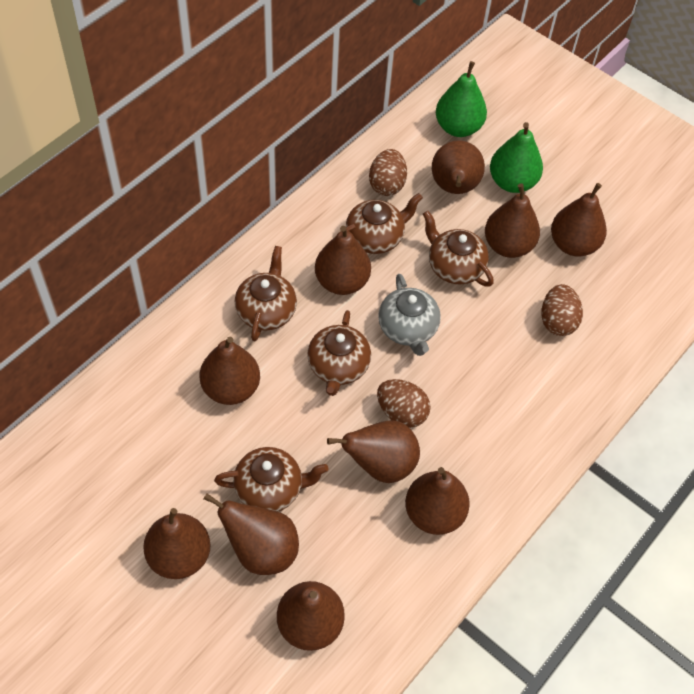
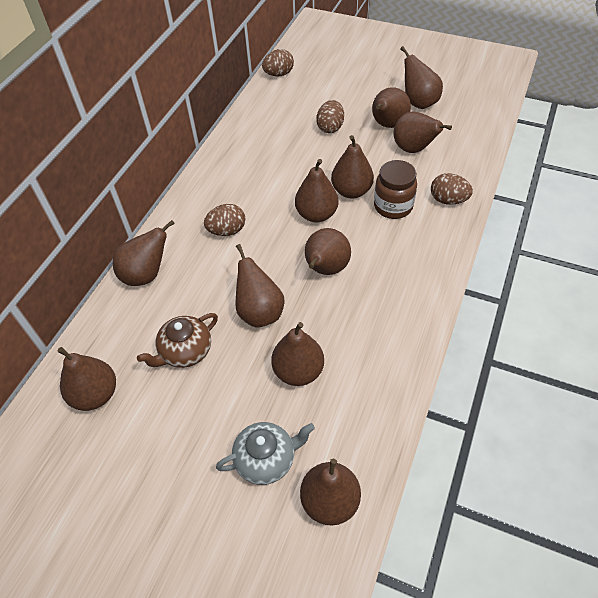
brown egg: 3 -> 4
brown jar: 0 -> 1
brown pear: 10 -> 11
brown teapot: 5 -> 1
green pear: 2 -> 0

